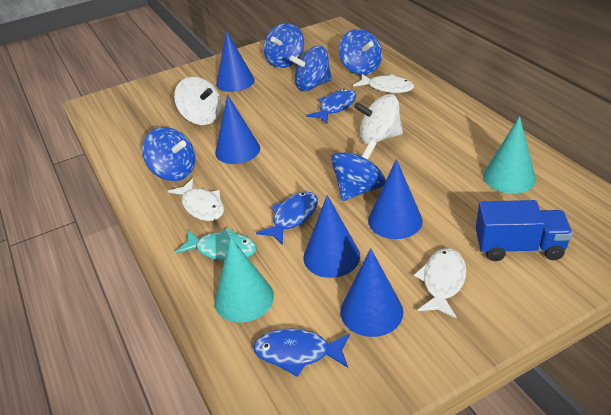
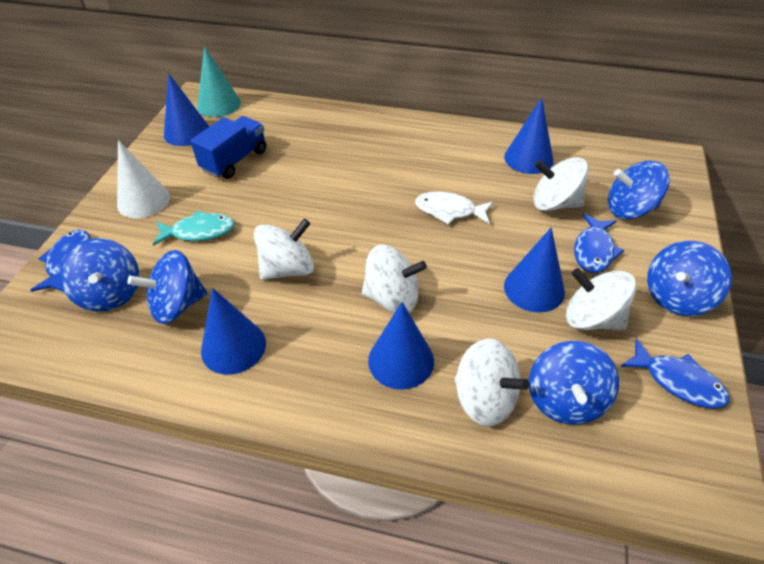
turquoise cone: 2 -> 1
white cone: 0 -> 1
white fish: 3 -> 1
white spinning top: 2 -> 5

